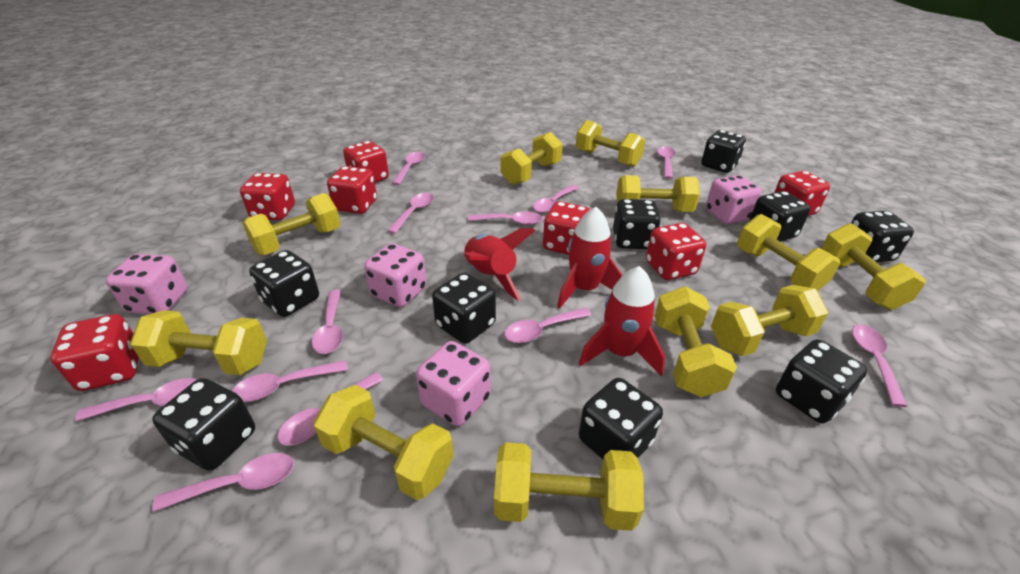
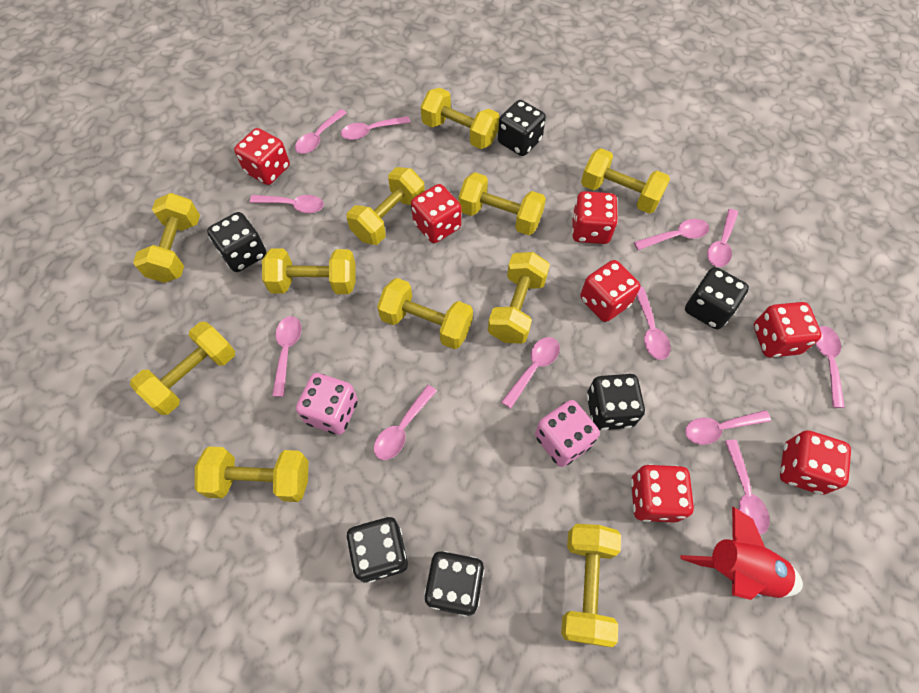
black dice: 9 -> 6
pink dice: 4 -> 2
red rocket: 3 -> 1

